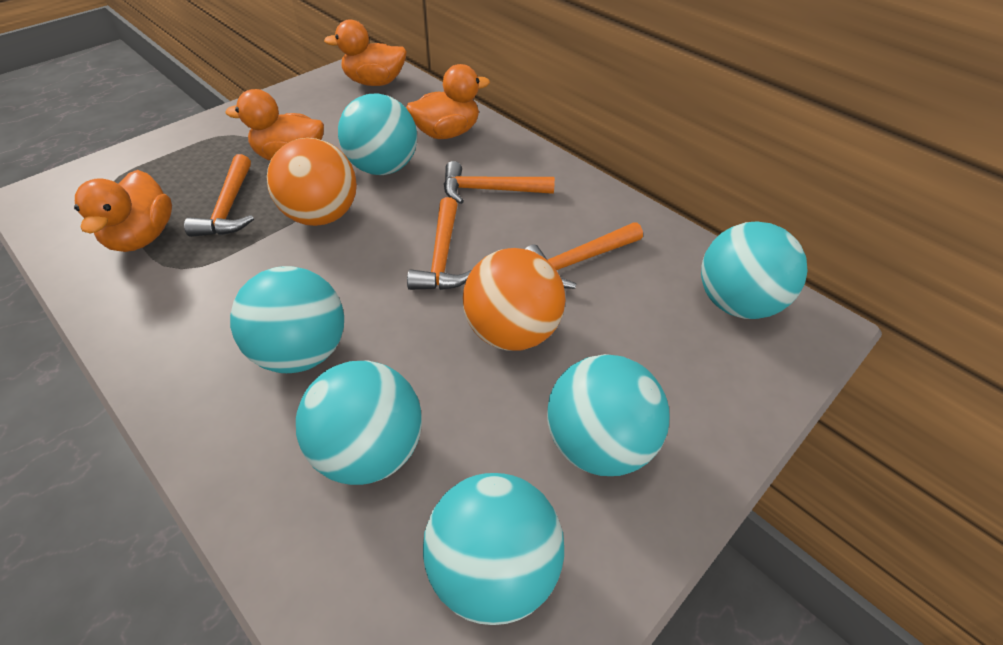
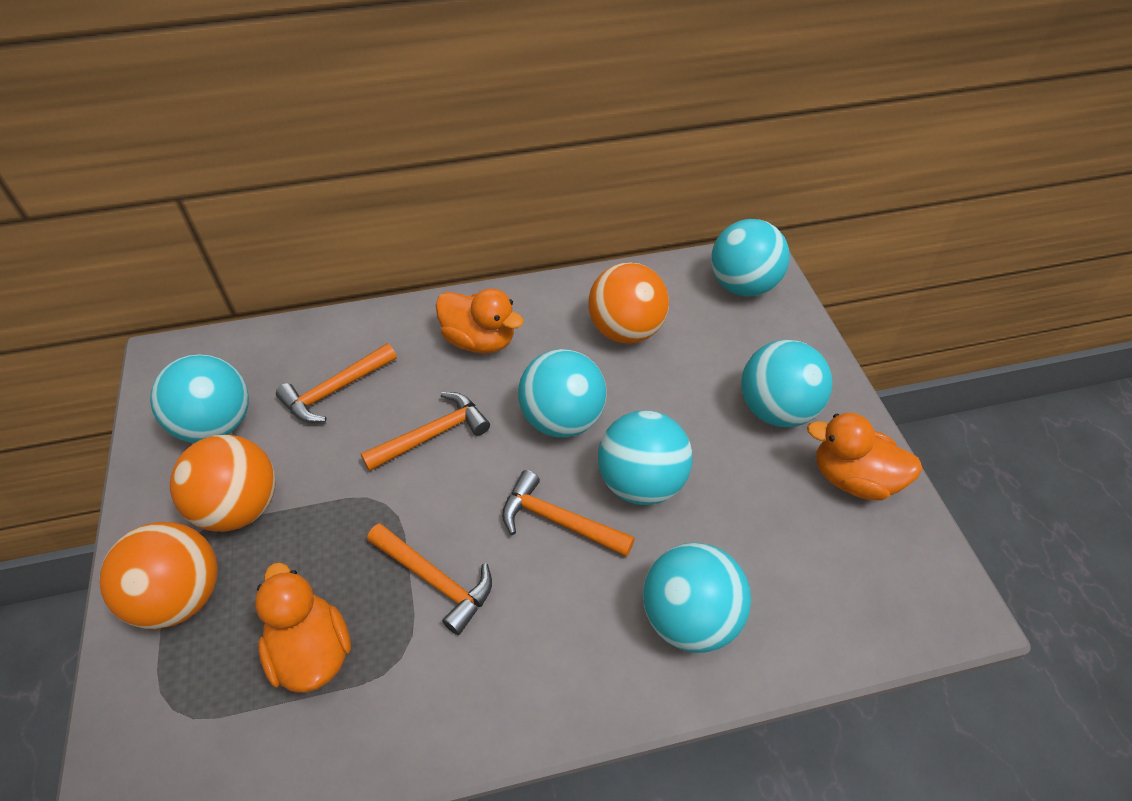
orange ball: 2 -> 3
orange duck: 4 -> 3

